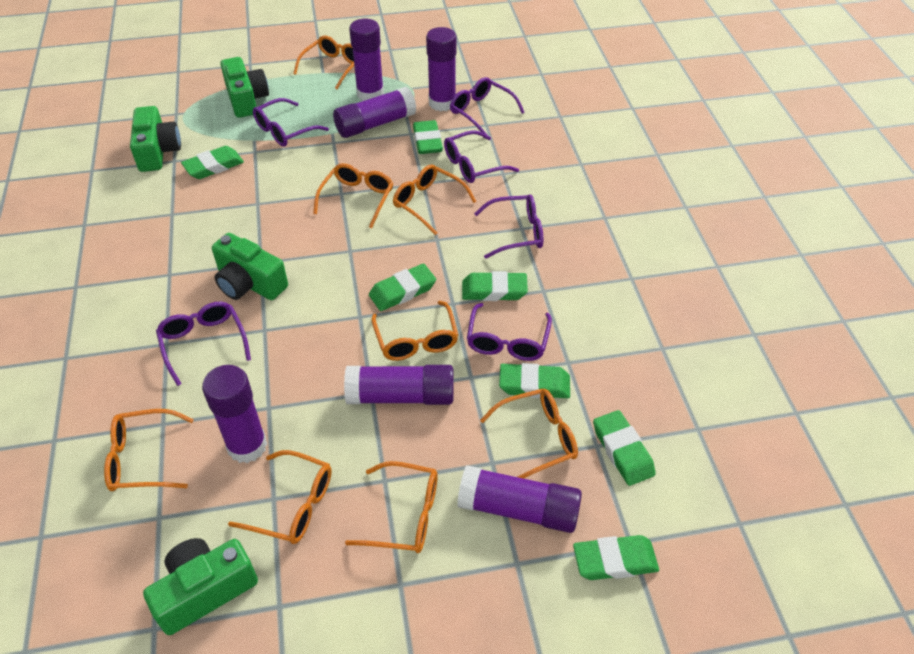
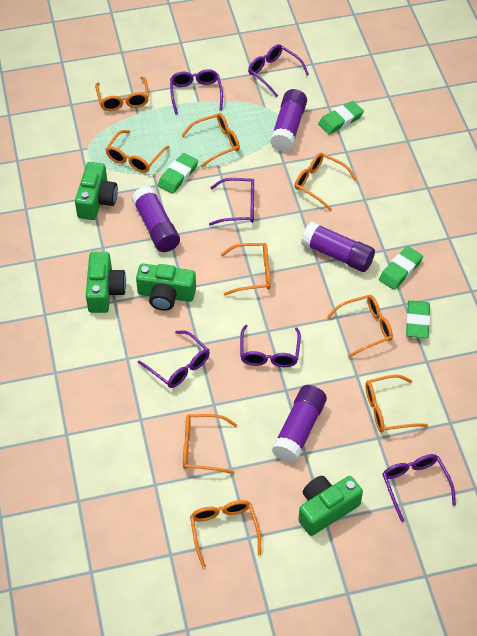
green eraser: 7 -> 4
orange glasses: 8 -> 9
purple glue stick: 6 -> 4

